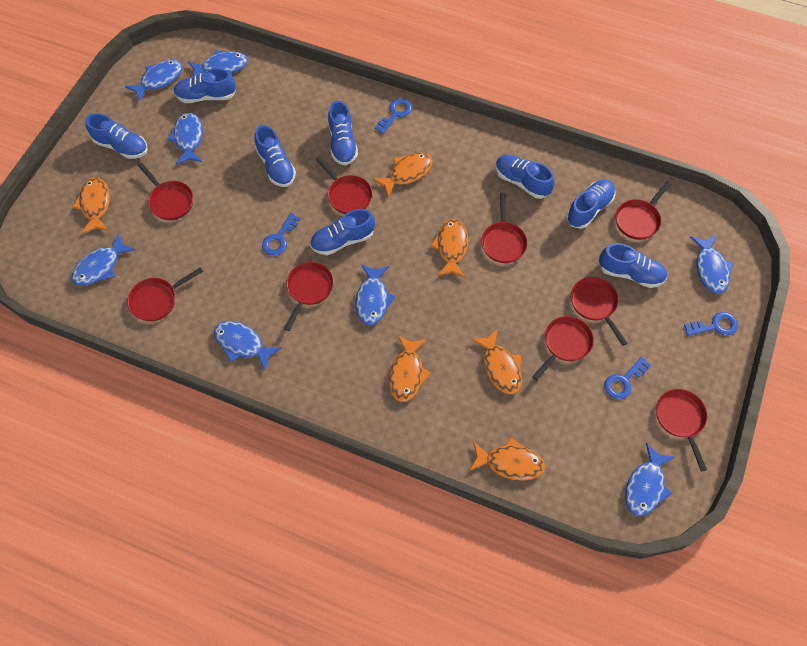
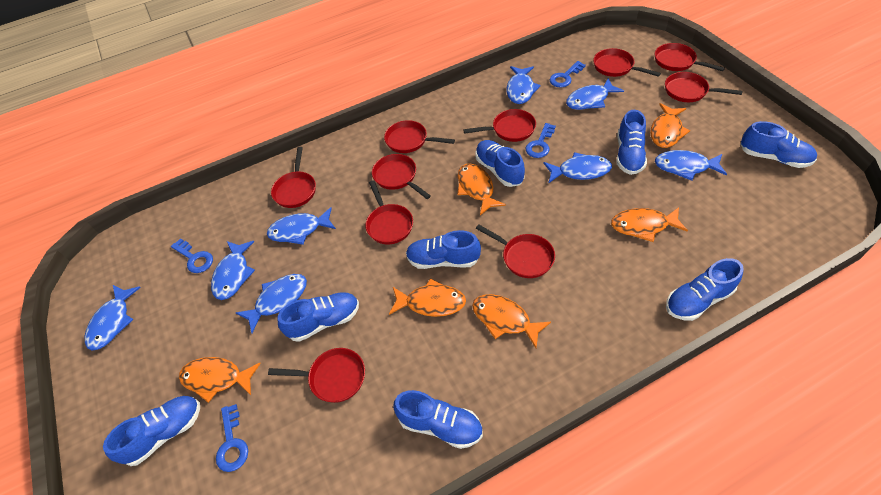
red pan: 9 -> 10

